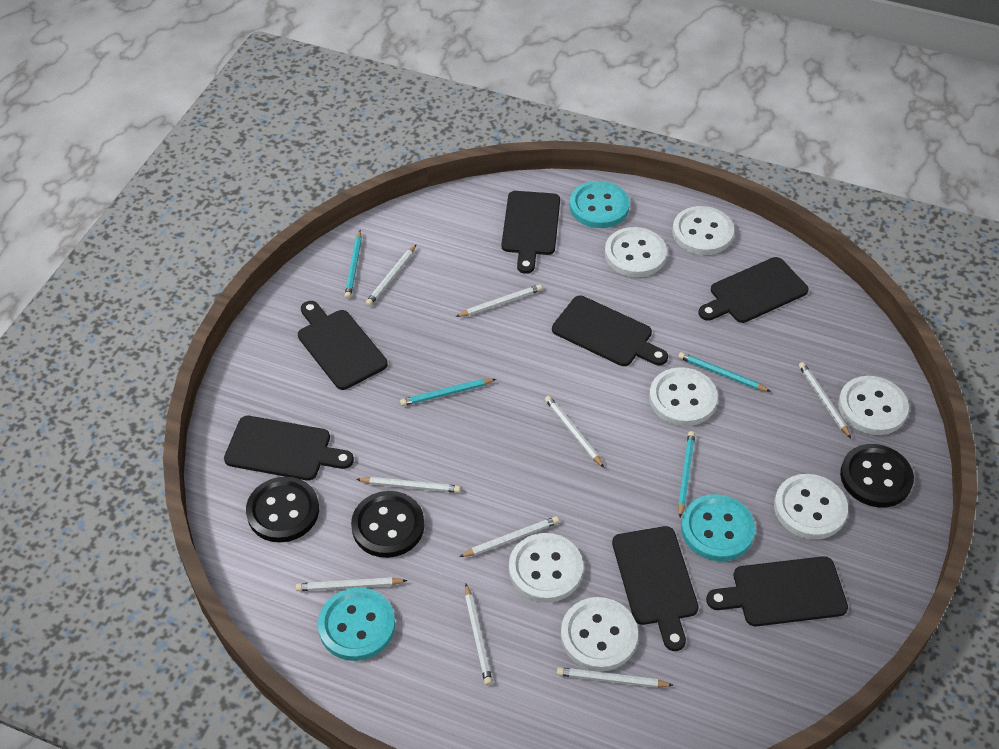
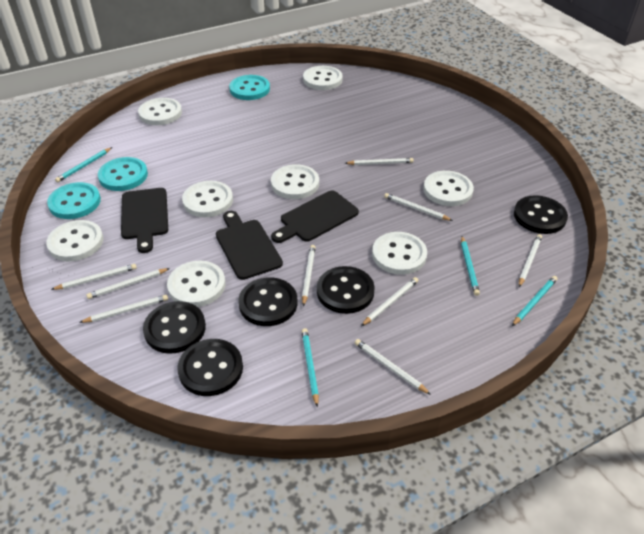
black button: 3 -> 5
black cutting board: 7 -> 3
white button: 7 -> 8

